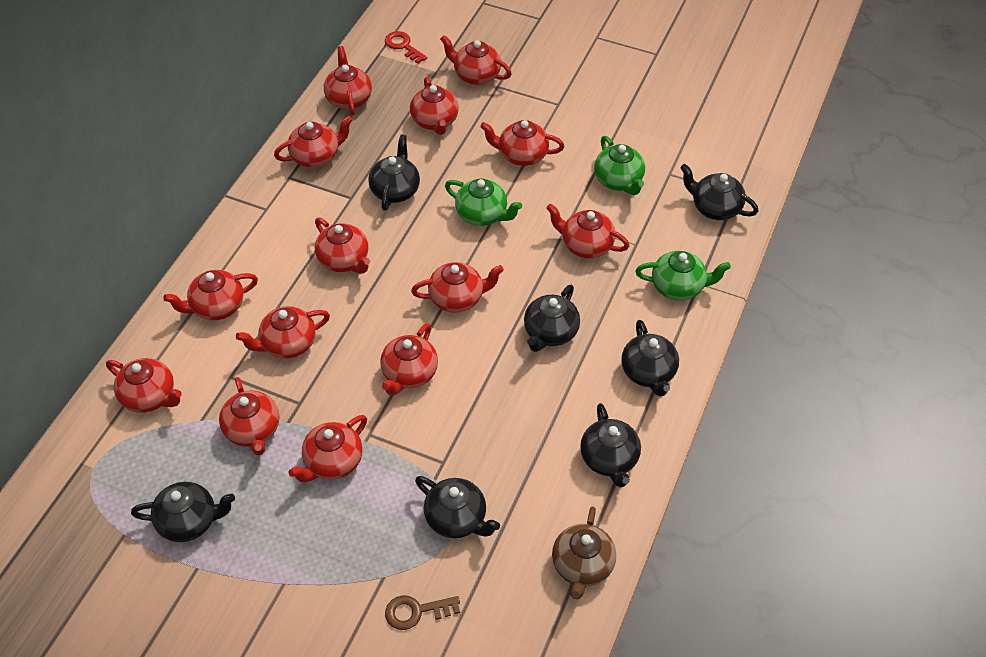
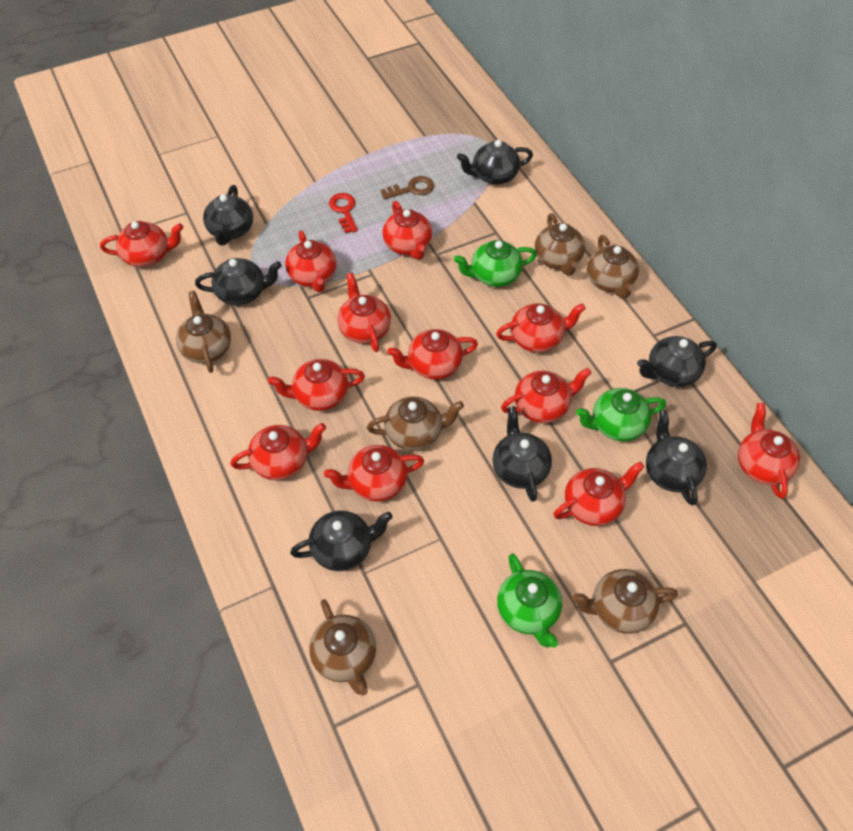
brown teapot: 1 -> 6
red teapot: 14 -> 12

